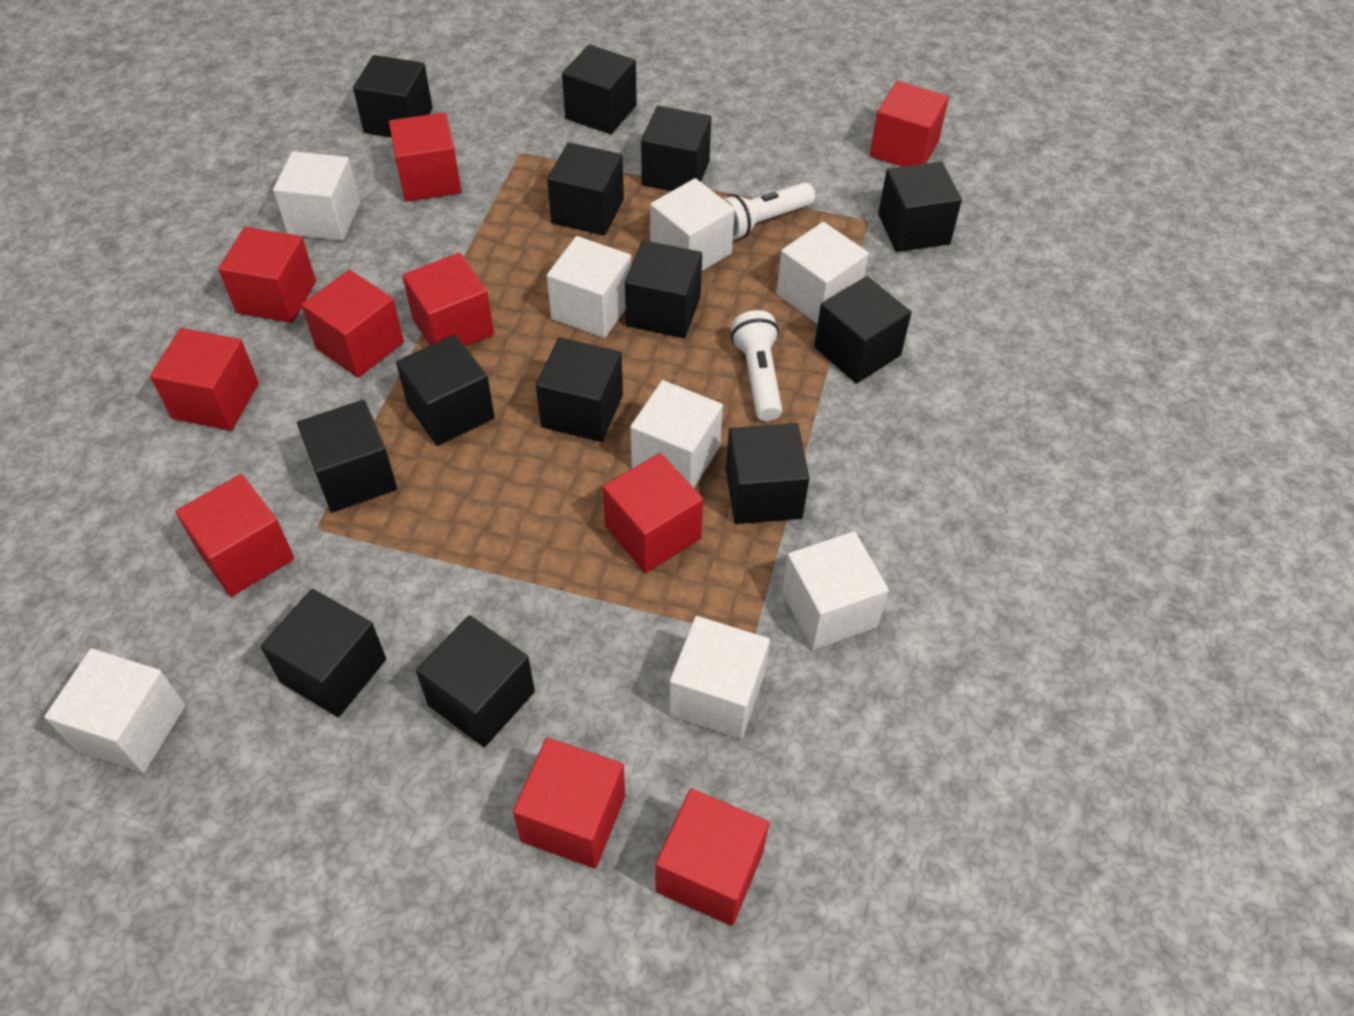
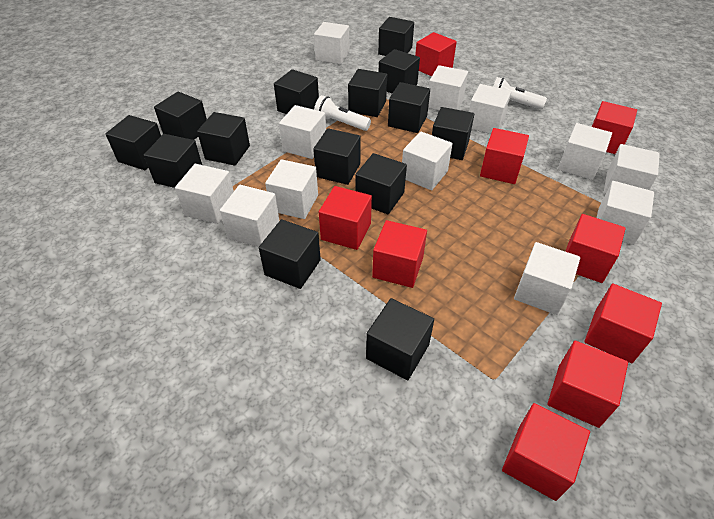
black cube: 13 -> 14
red cube: 10 -> 9
white cube: 8 -> 12

